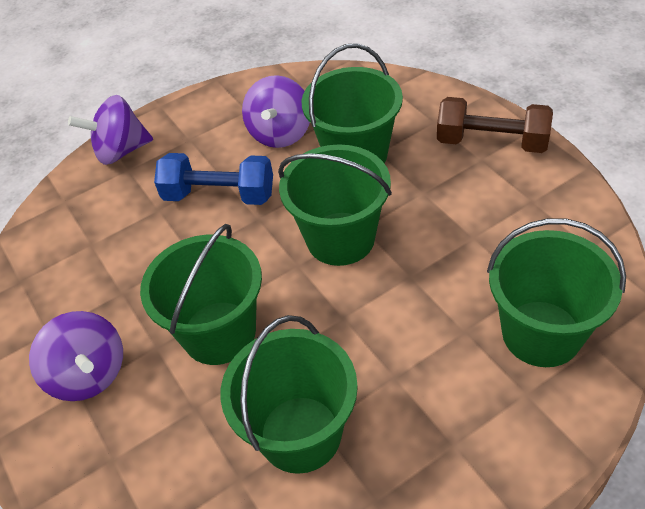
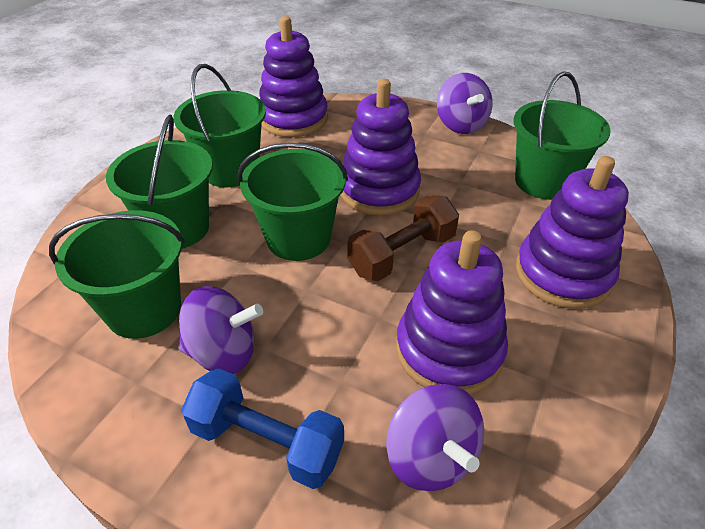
purple stacking toy: 0 -> 4

